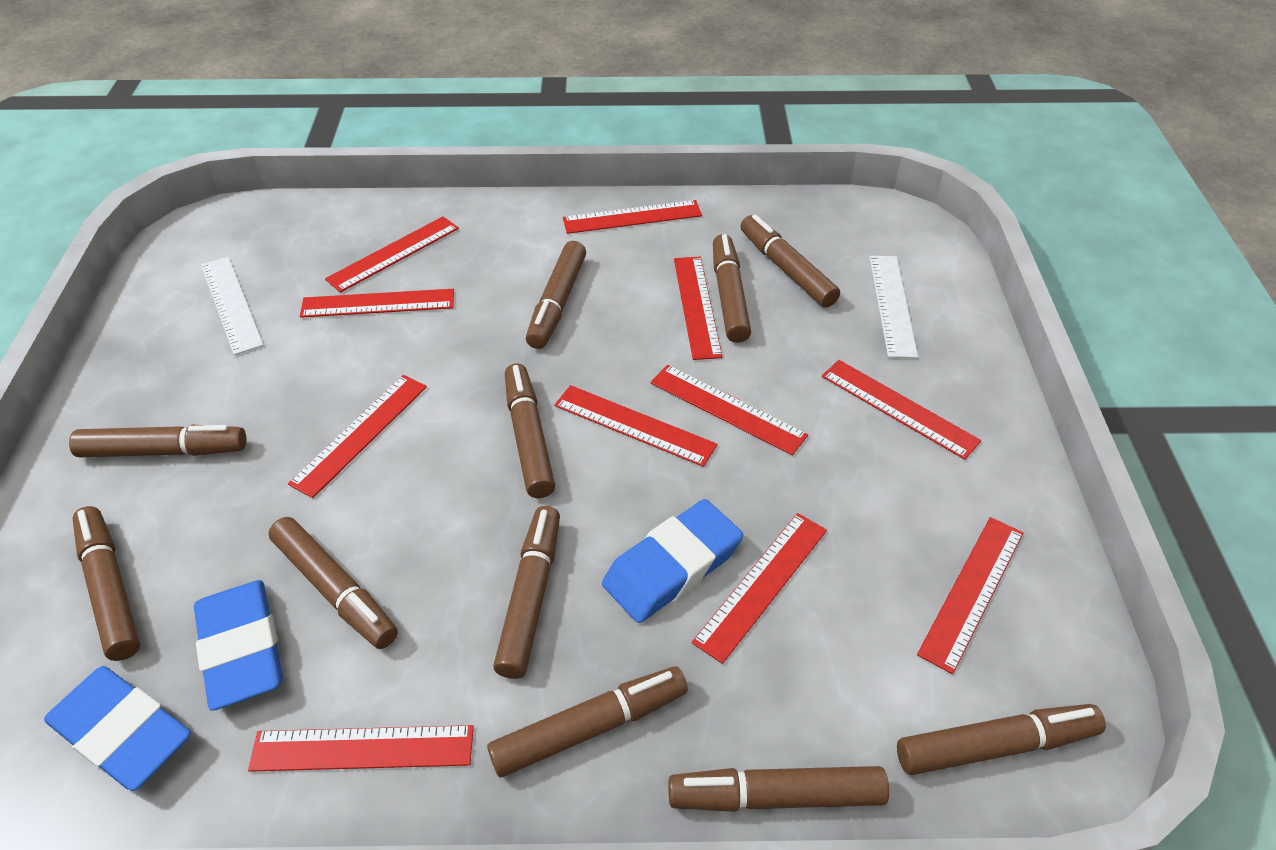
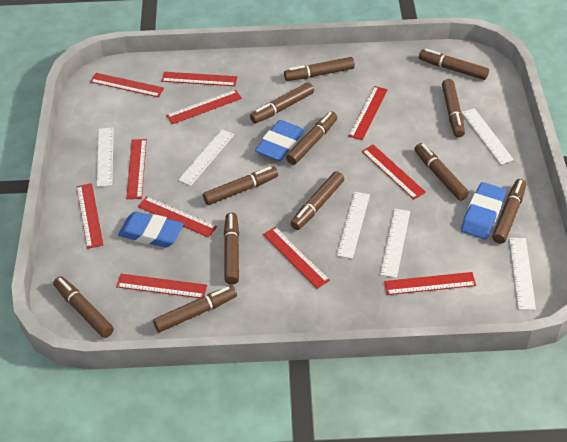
brown marker: 11 -> 12
white ruler: 2 -> 6

